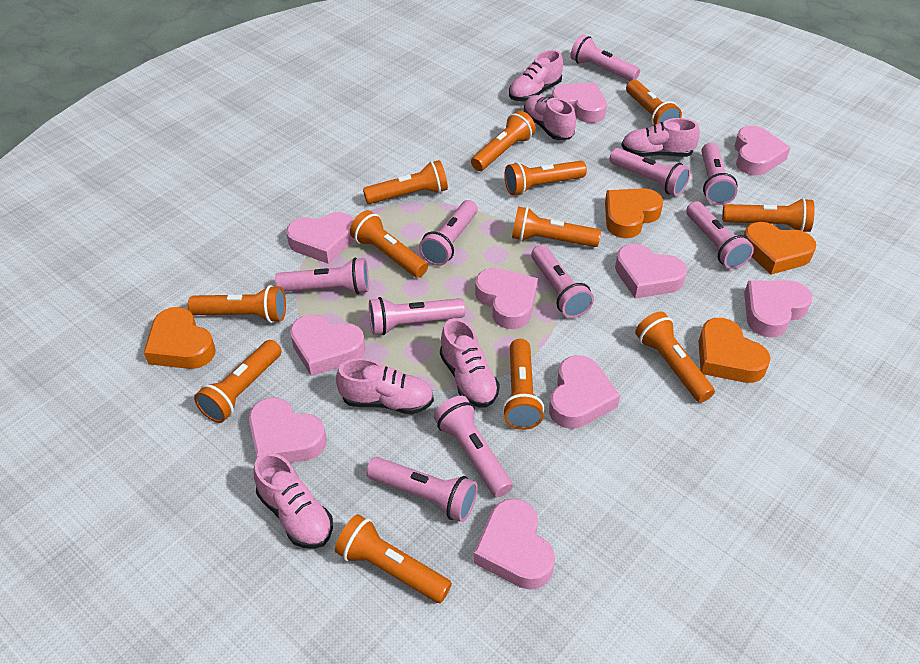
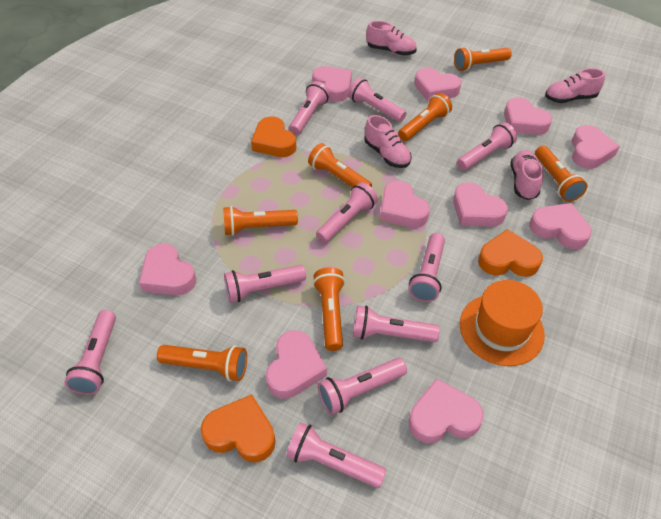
orange flashlight: 12 -> 7
orange hat: 0 -> 1
orange heart: 4 -> 3
pink shoe: 6 -> 4

